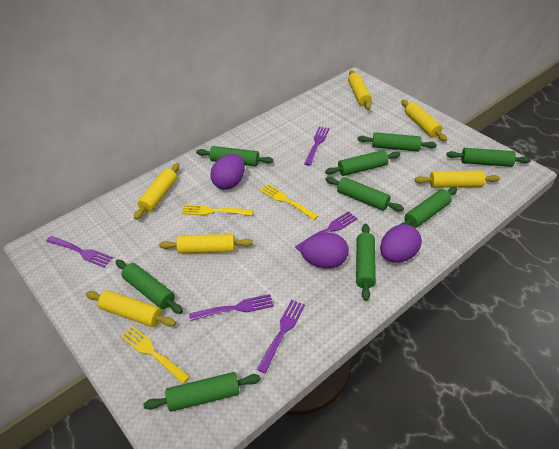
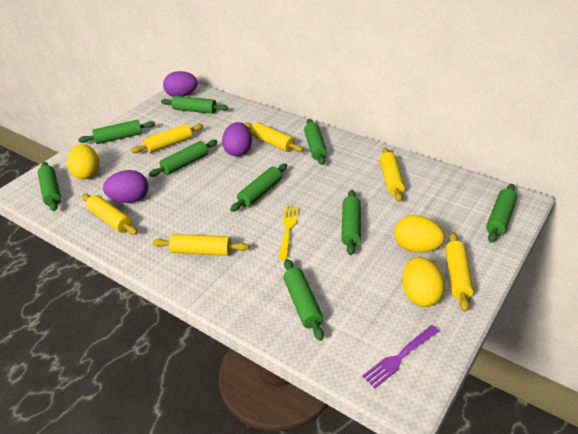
purple fork: 5 -> 1
yellow egg: 0 -> 3
yellow fork: 3 -> 1

